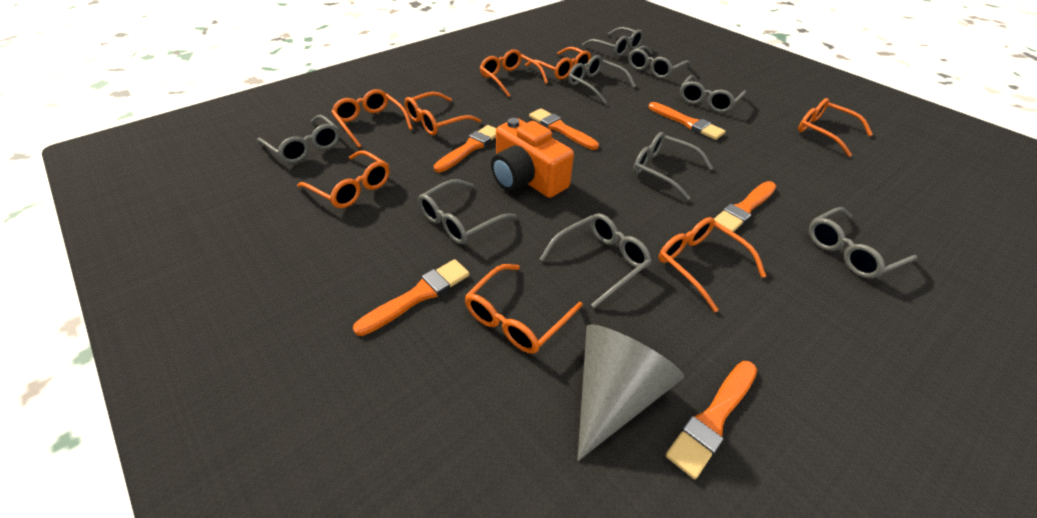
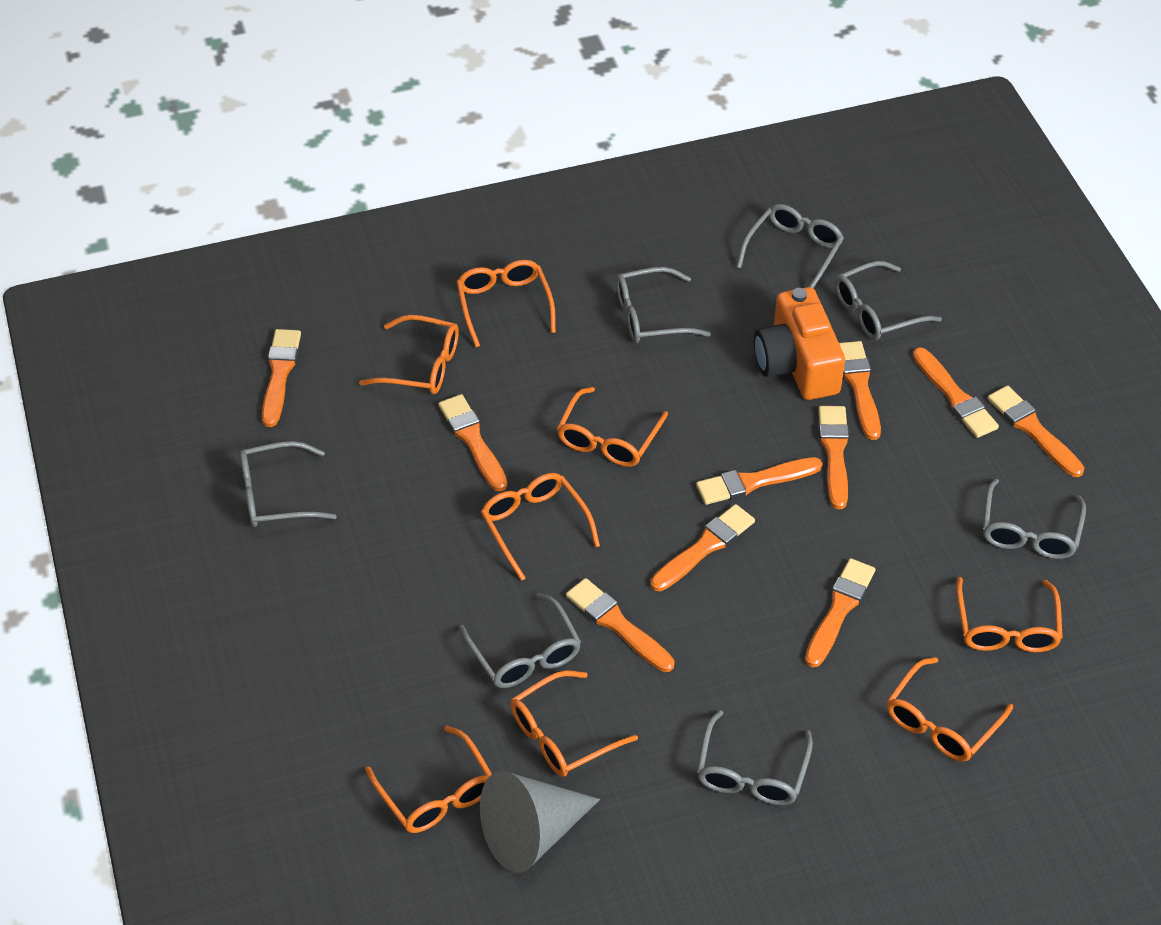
grey glasses: 9 -> 7
orange brush: 6 -> 10

